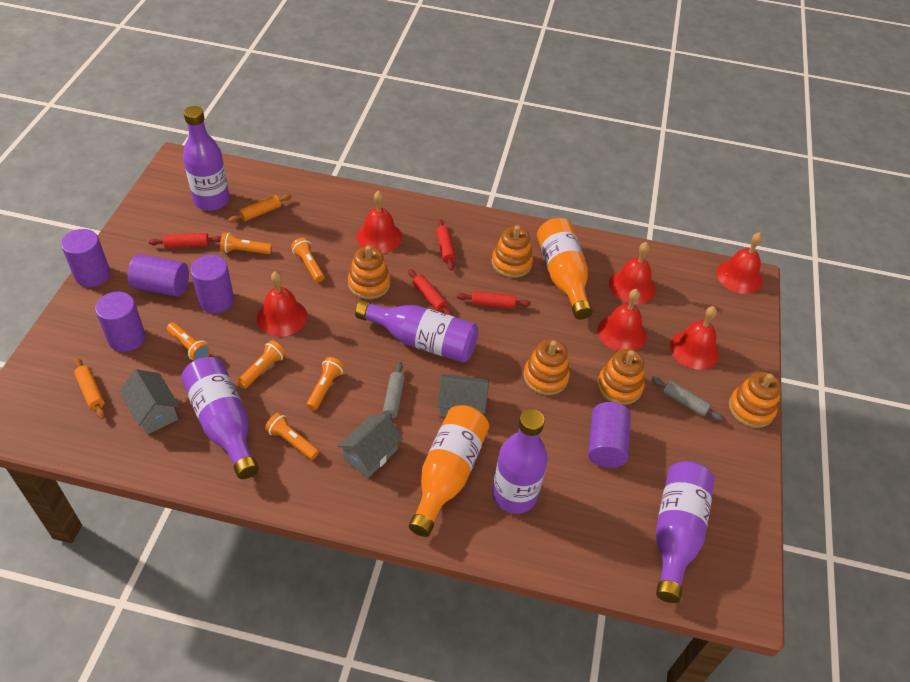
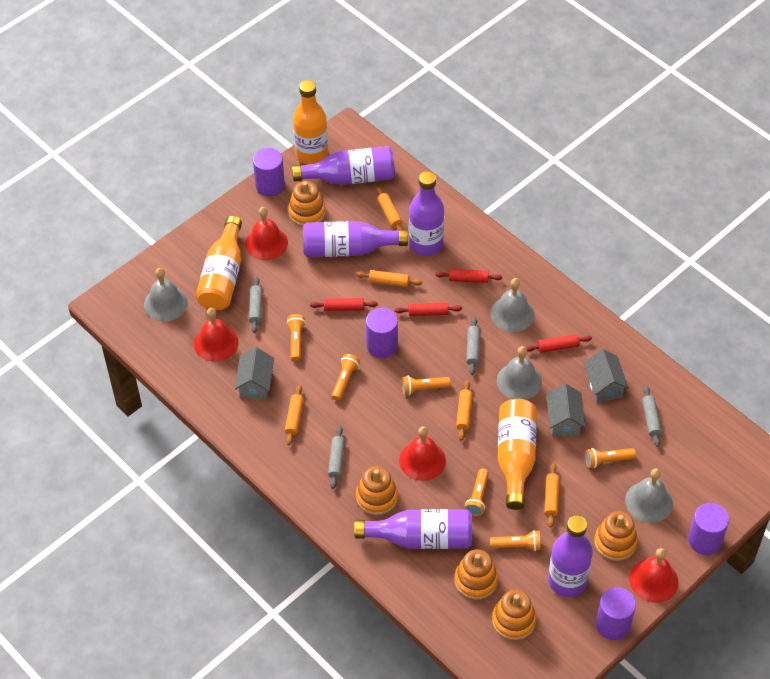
grey bell: 0 -> 4
grey rolling pin: 2 -> 4
orange bottle: 2 -> 3
orange rolling pin: 2 -> 5
purple cylinder: 5 -> 4
red bell: 6 -> 4

